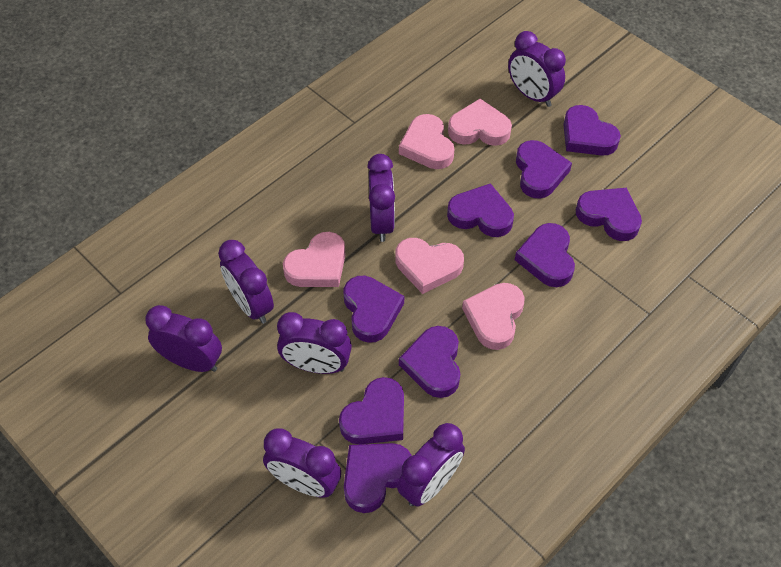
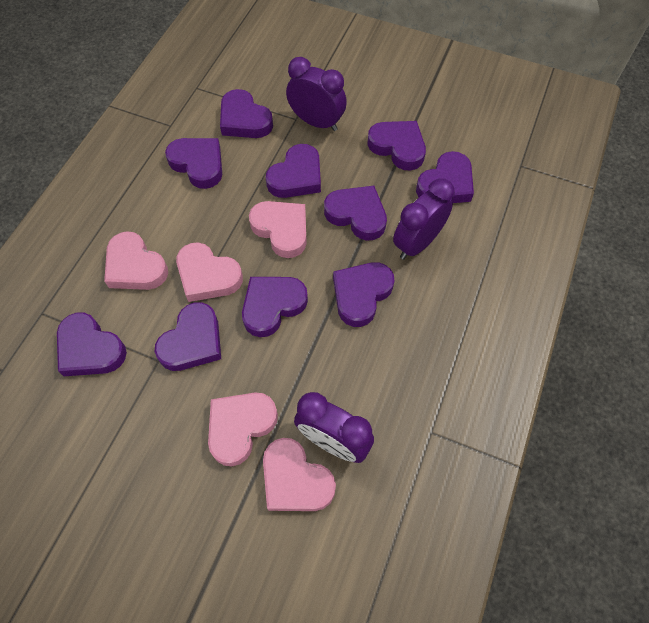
purple clock: 7 -> 3
purple heart: 9 -> 10

